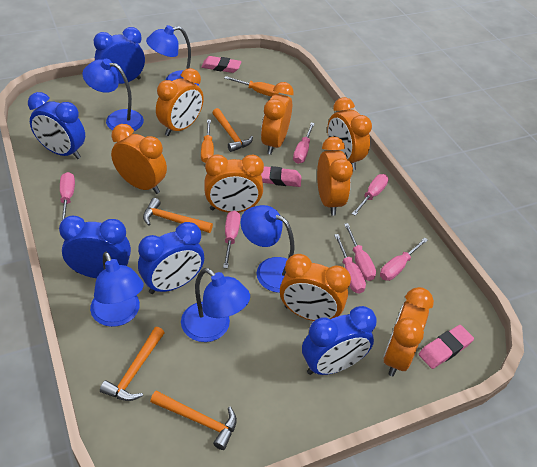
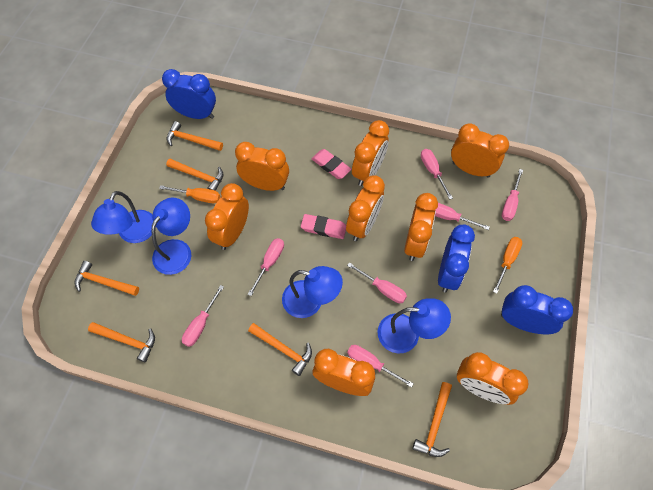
blue clock: 5 -> 3
blue lamp: 5 -> 4
orange hammer: 4 -> 6
pink eraser: 3 -> 2

